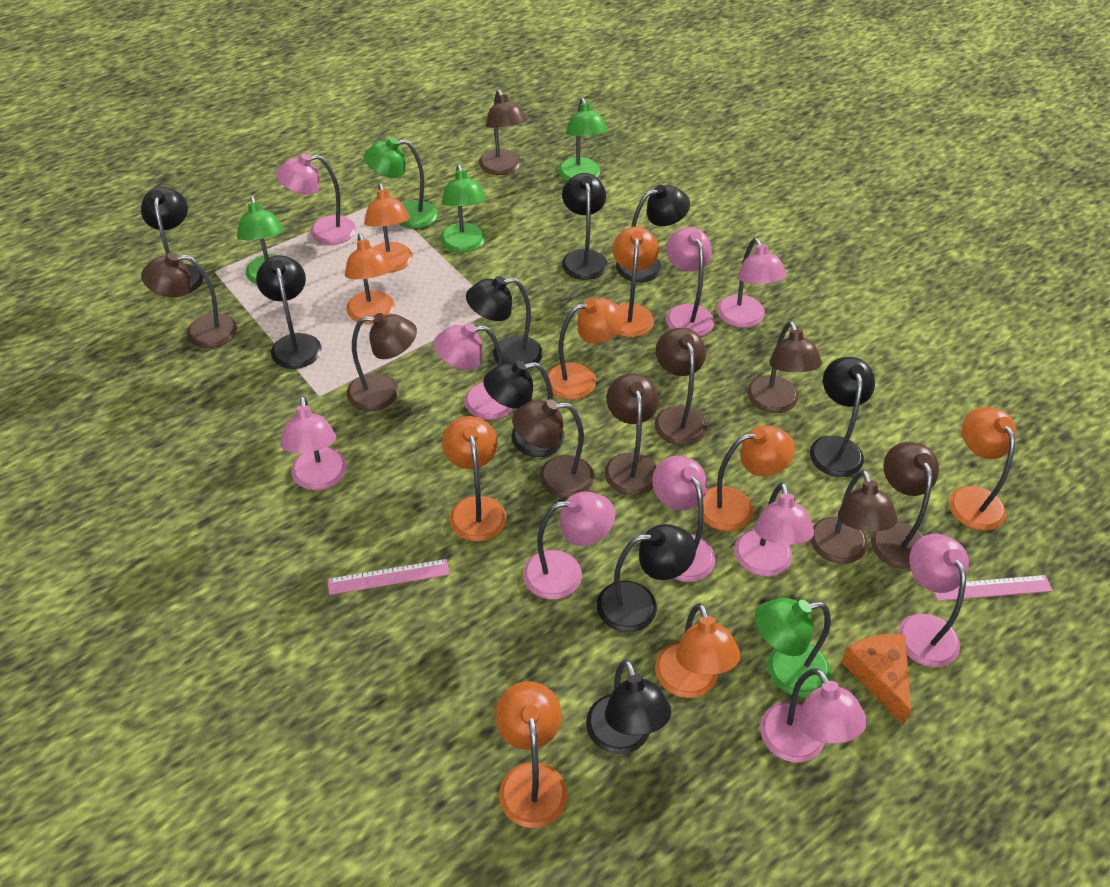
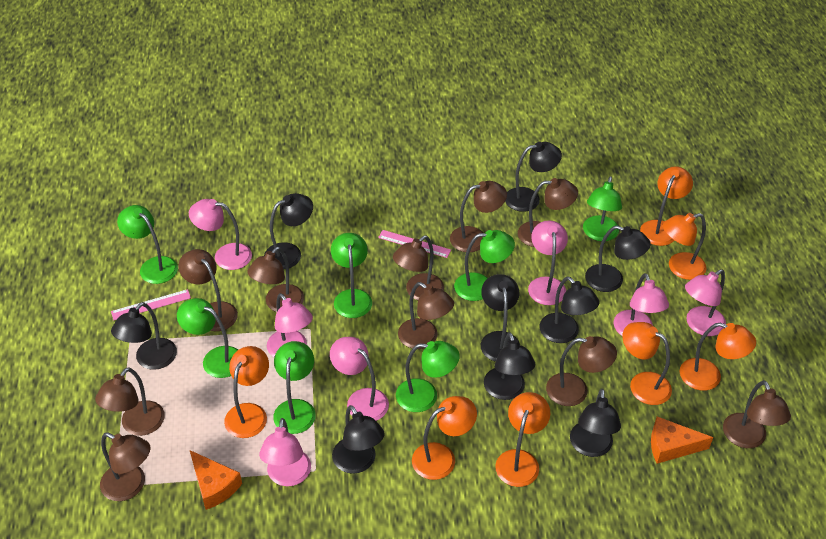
brown lamp: 9 -> 10
green lamp: 5 -> 7
orange cheese: 1 -> 2
orange lamp: 9 -> 7
pink lamp: 10 -> 7

